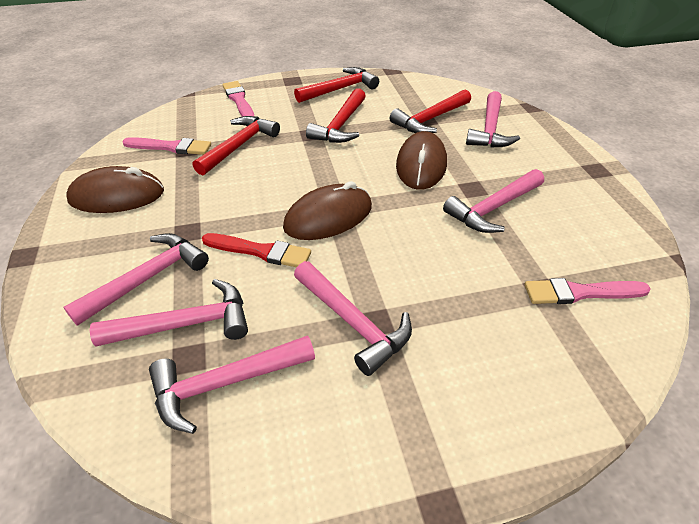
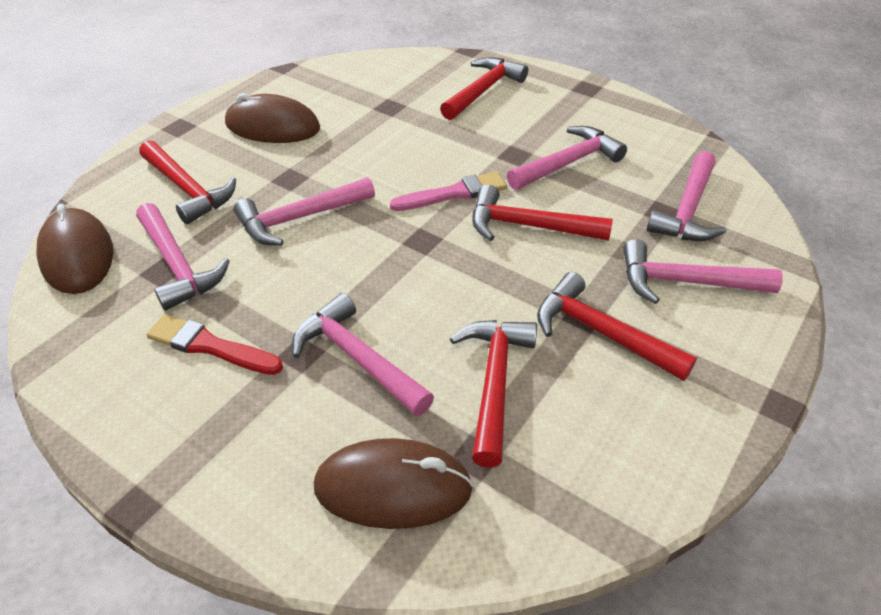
pink brush: 3 -> 1
red hammer: 4 -> 5

